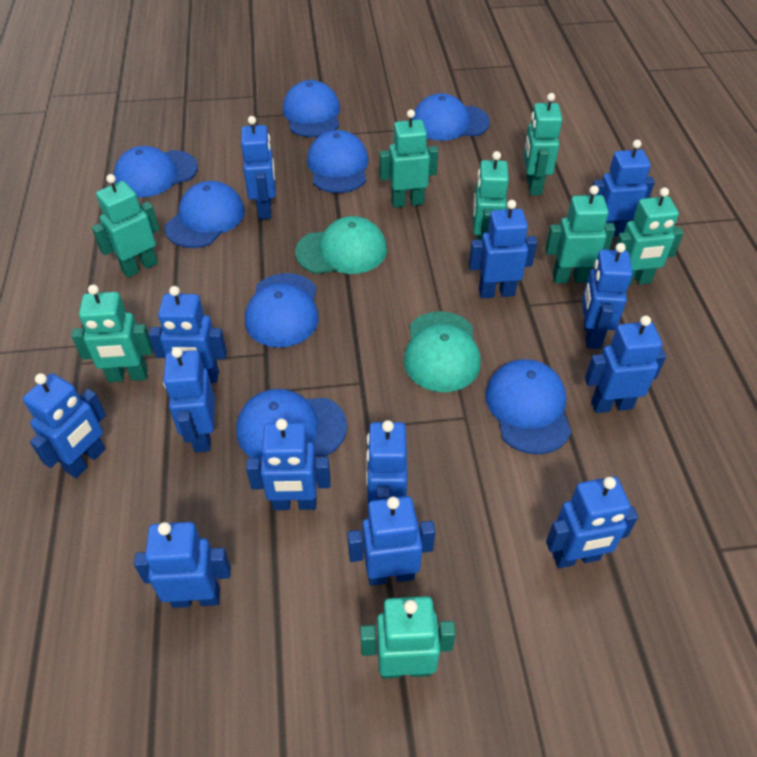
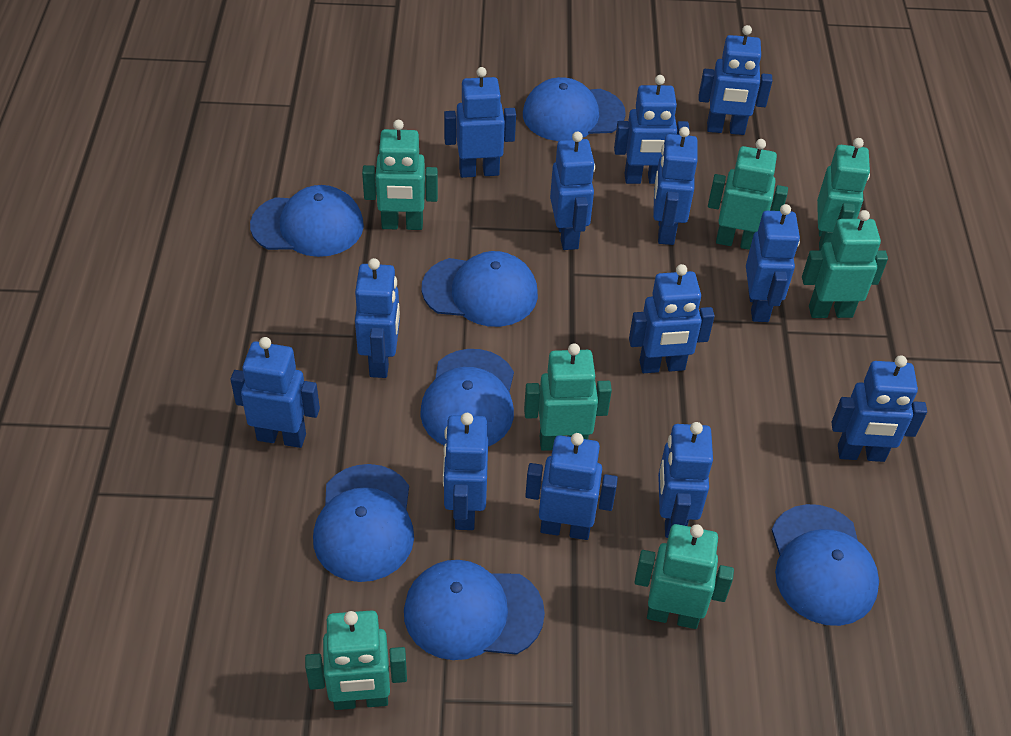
blue cap: 8 -> 7
turquoise cap: 2 -> 0
turquoise robot: 8 -> 7

